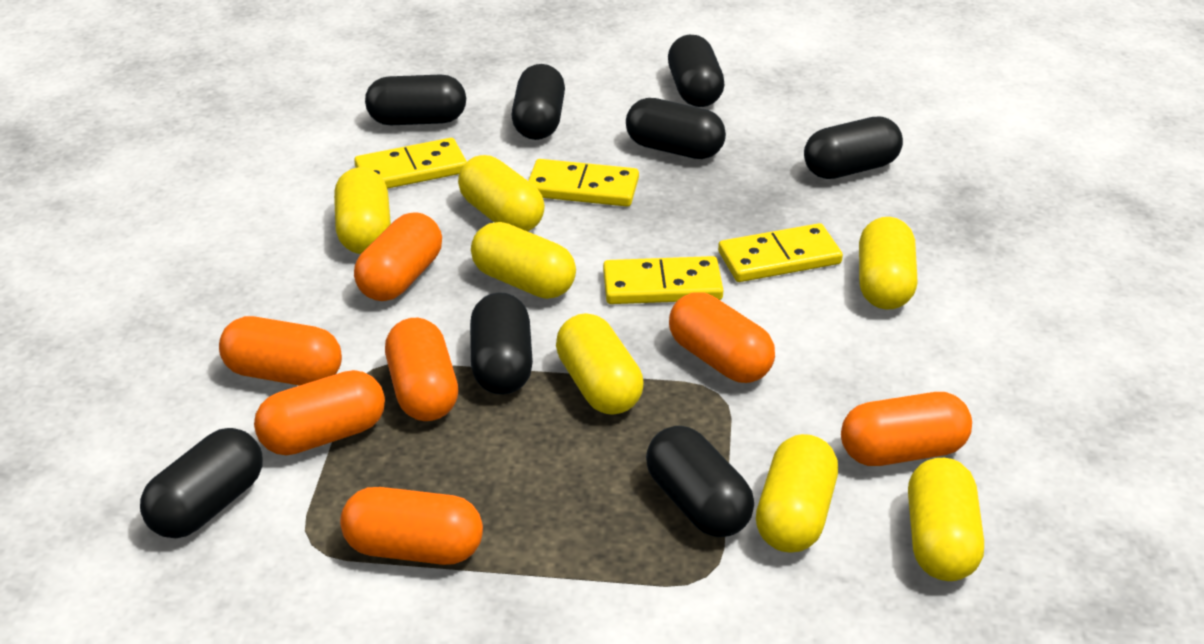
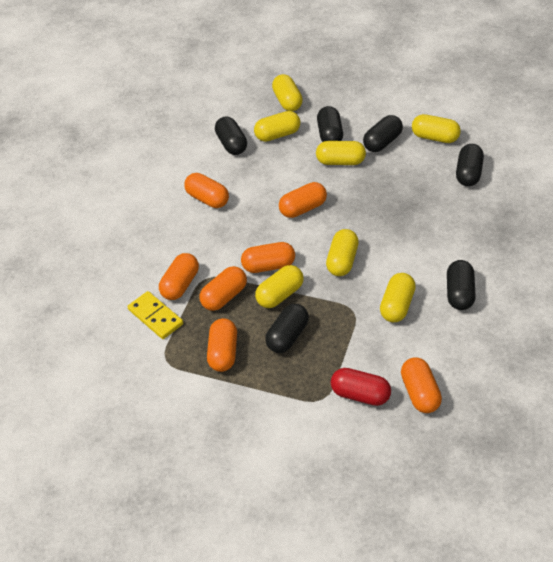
black capsule: 8 -> 6
red capsule: 0 -> 1
yellow domino: 4 -> 1

